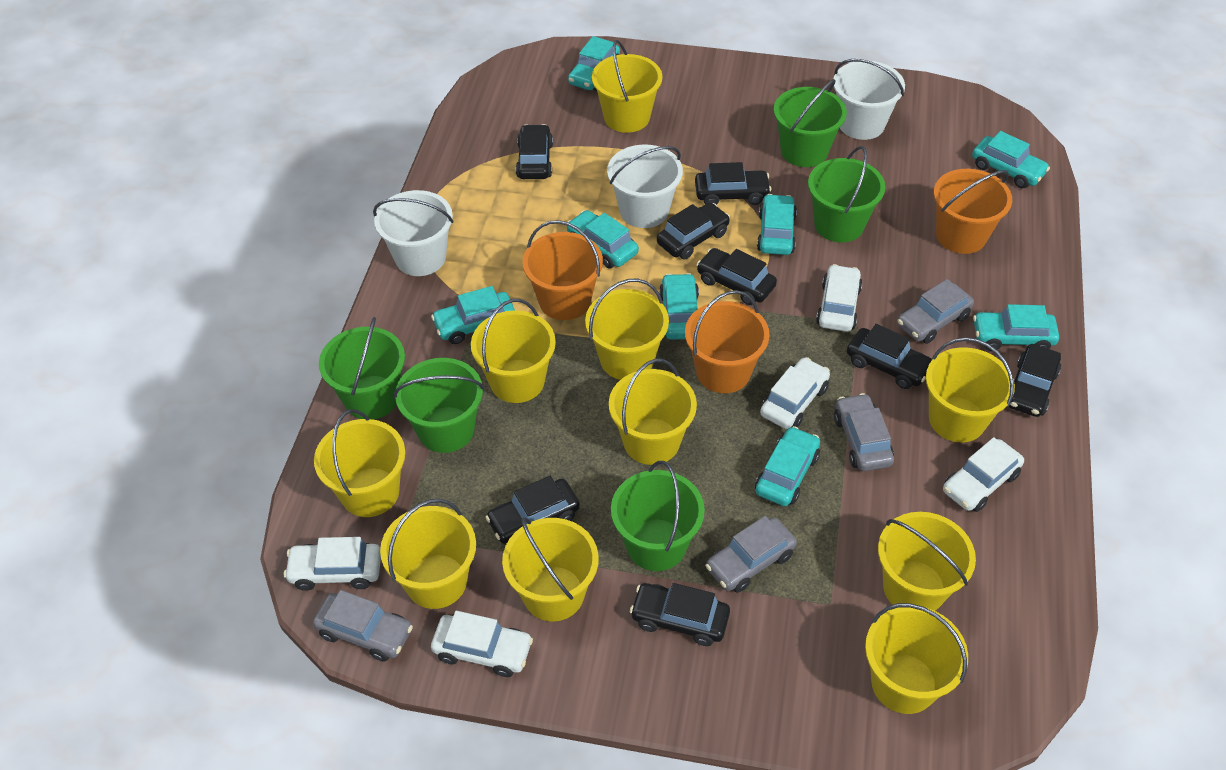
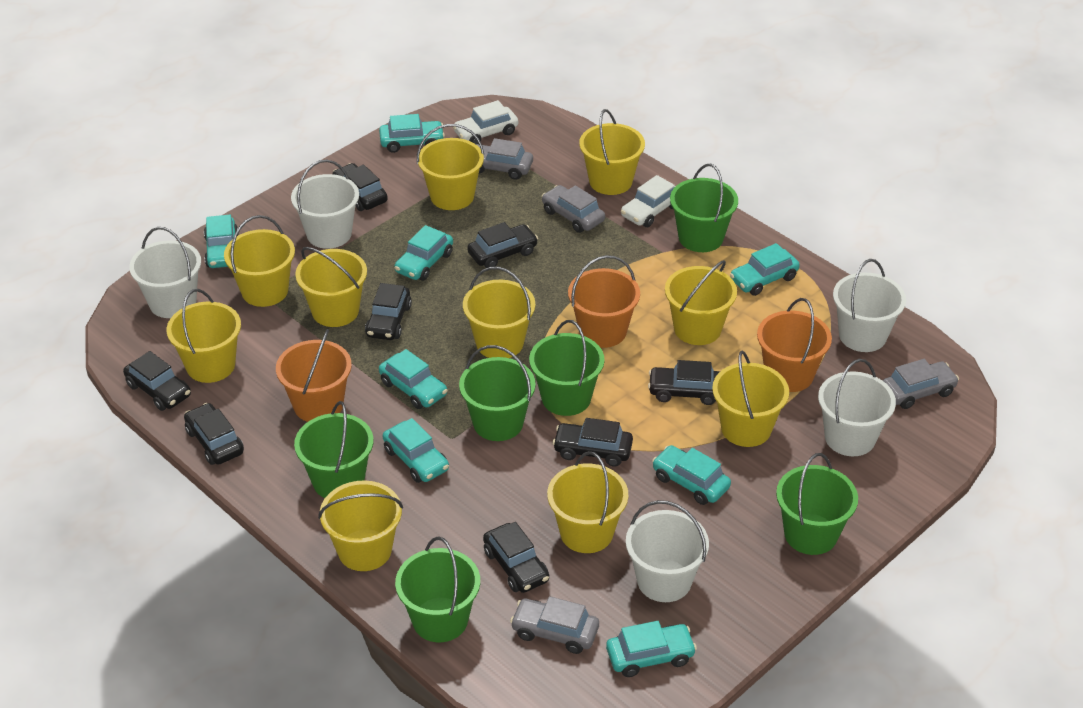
green bucket: 5 -> 6
white bucket: 3 -> 5
white car: 5 -> 2

